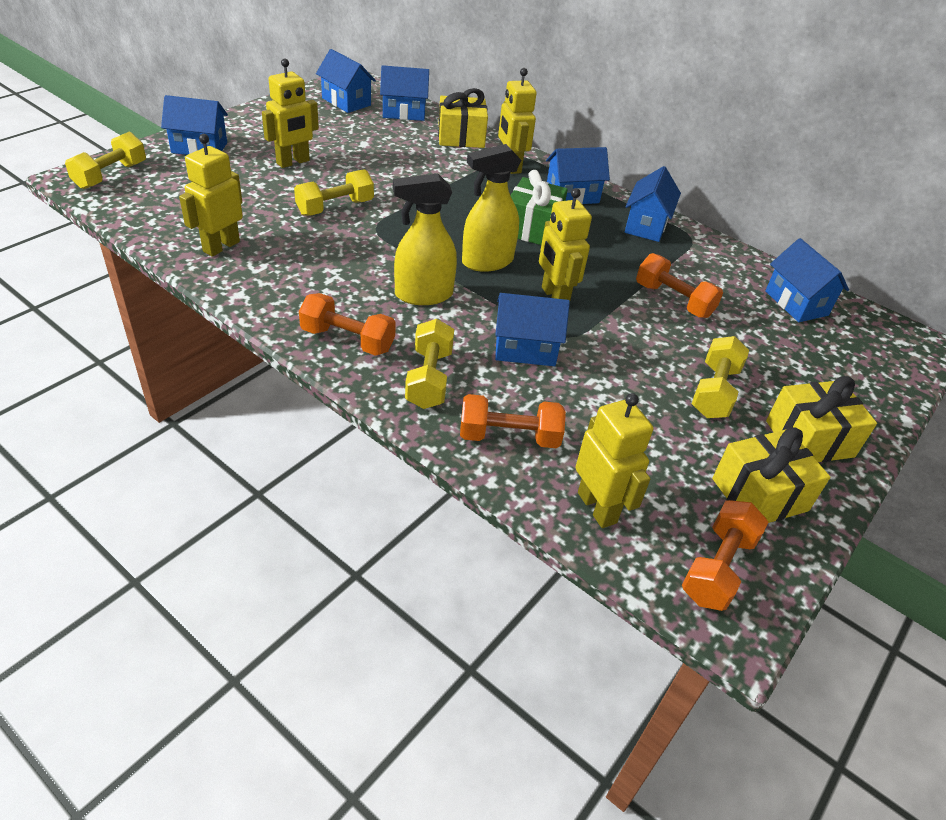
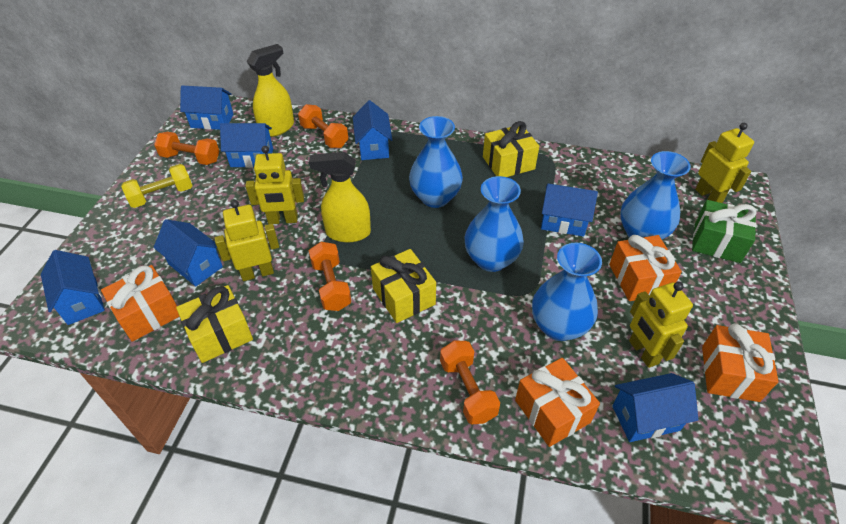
blue vase: 0 -> 4
orange gift: 0 -> 4
yellow dumbbell: 4 -> 1
yellow robot: 5 -> 4

